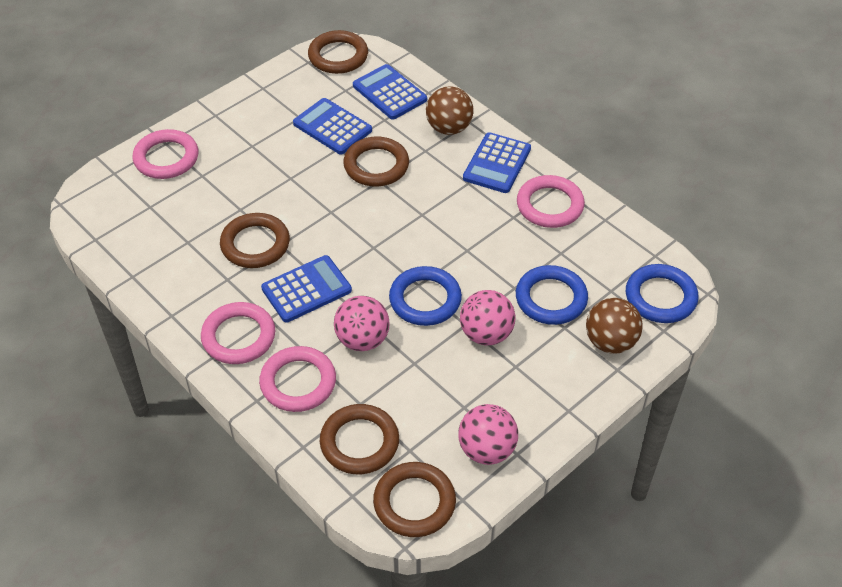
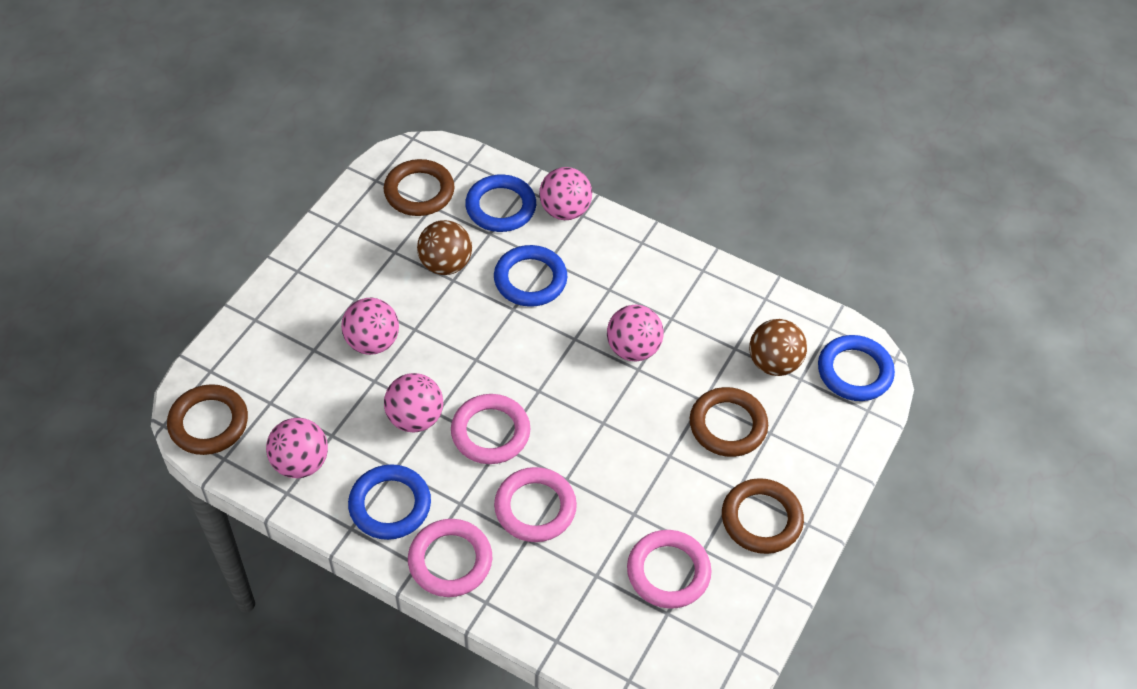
blue calculator: 4 -> 0
blue ring: 3 -> 4
brown ring: 5 -> 4
pink ball: 3 -> 5

